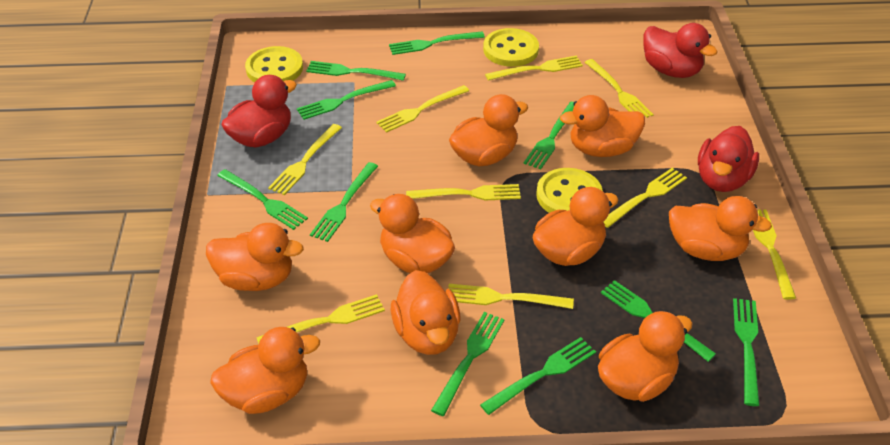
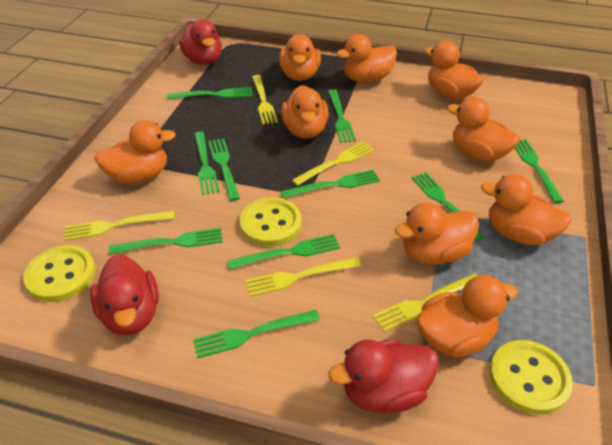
yellow fork: 9 -> 5

